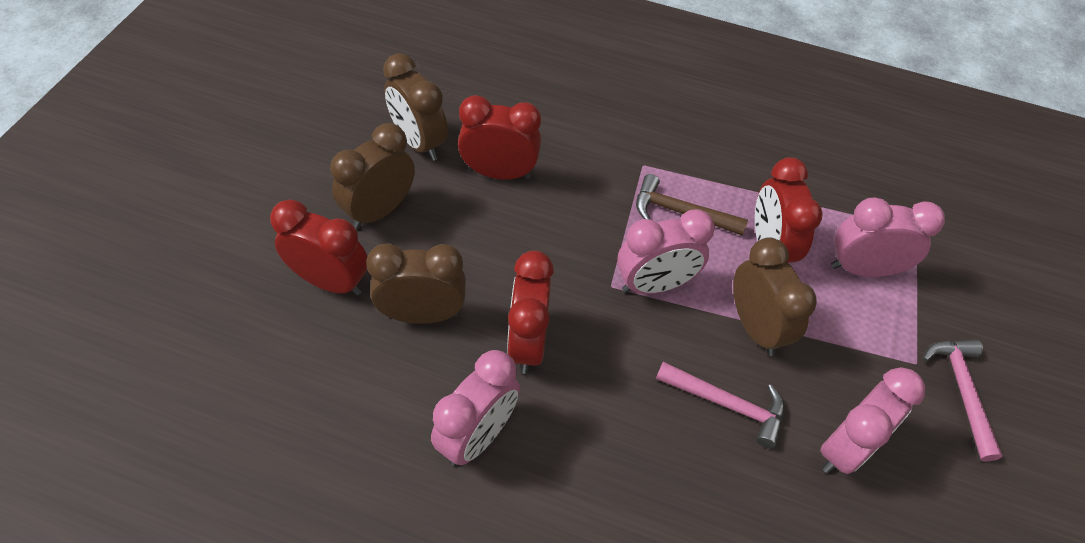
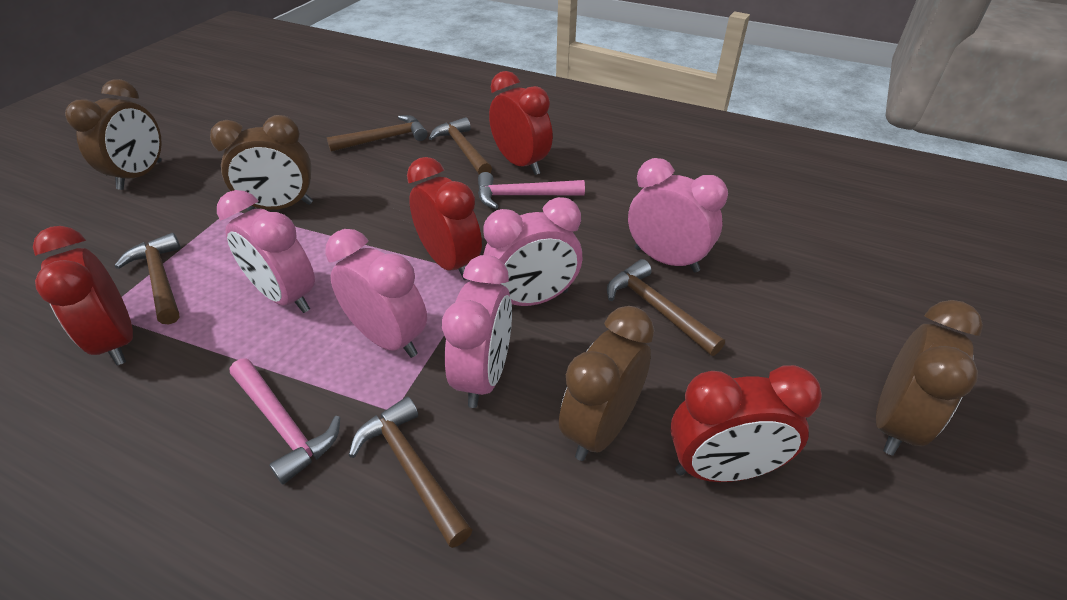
brown hammer: 1 -> 5
pink clock: 4 -> 5

